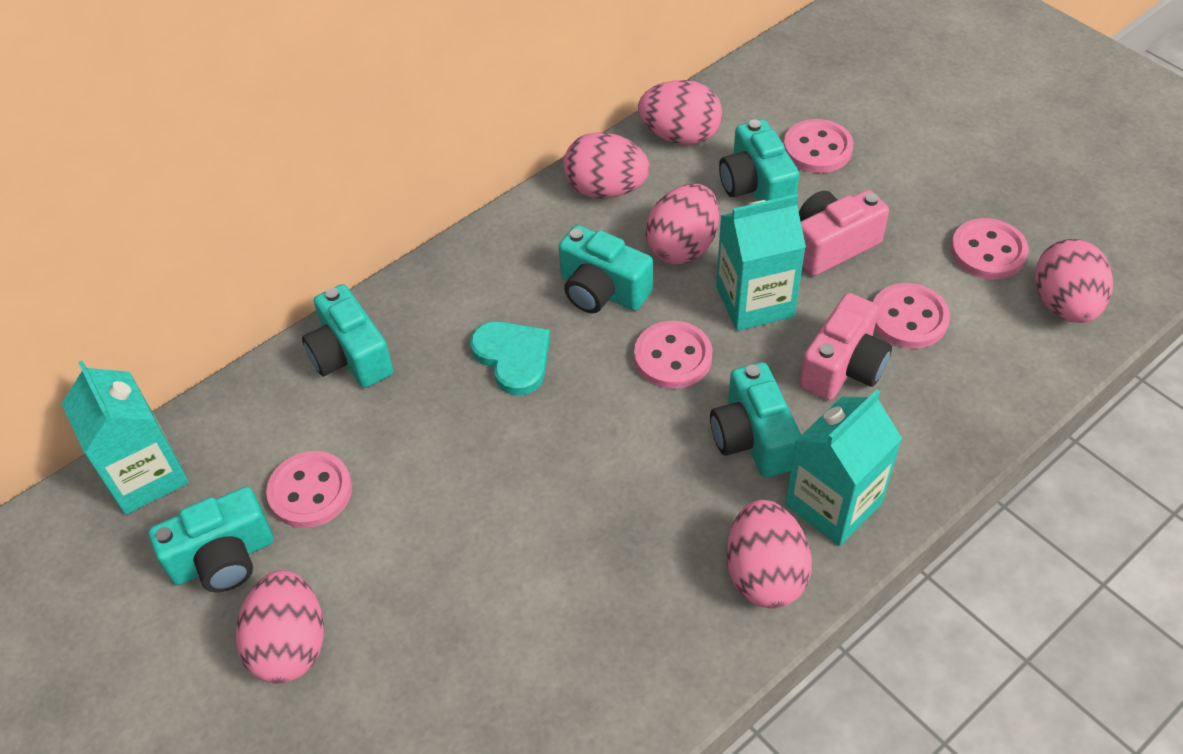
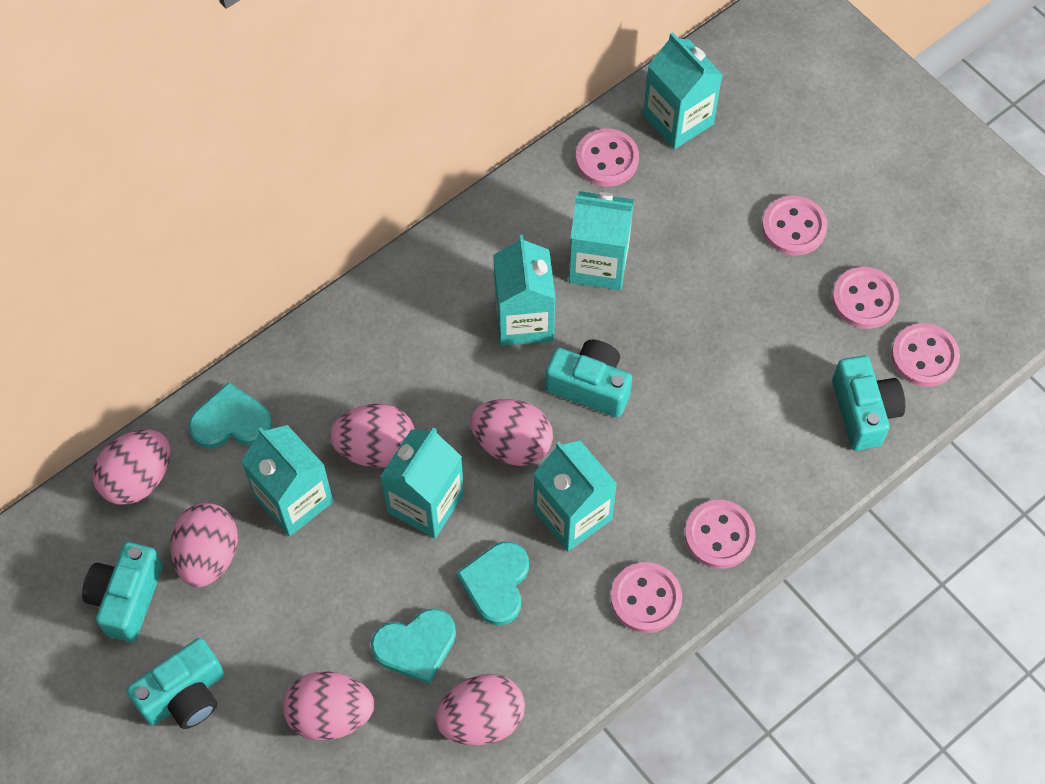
pink button: 5 -> 6
pink camera: 2 -> 0
turquoise camera: 5 -> 4
turquoise carton: 3 -> 6
turquoise heart: 1 -> 3

